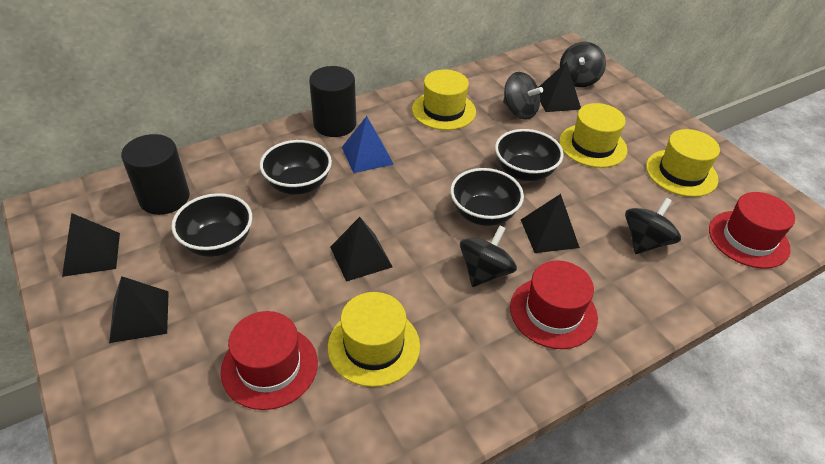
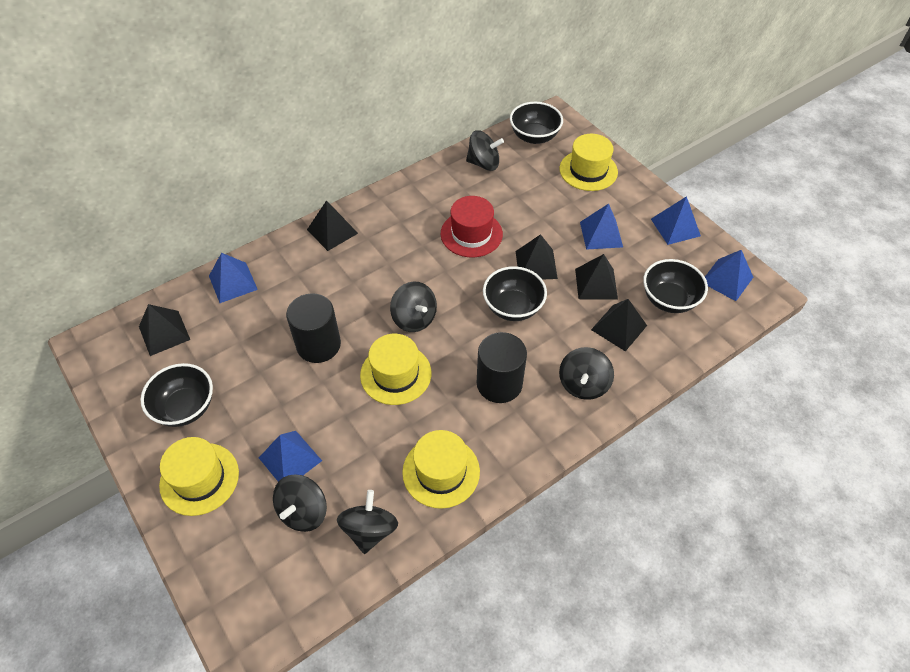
black spinning top: 4 -> 5
blue pyramid: 1 -> 5
red hat: 3 -> 1

